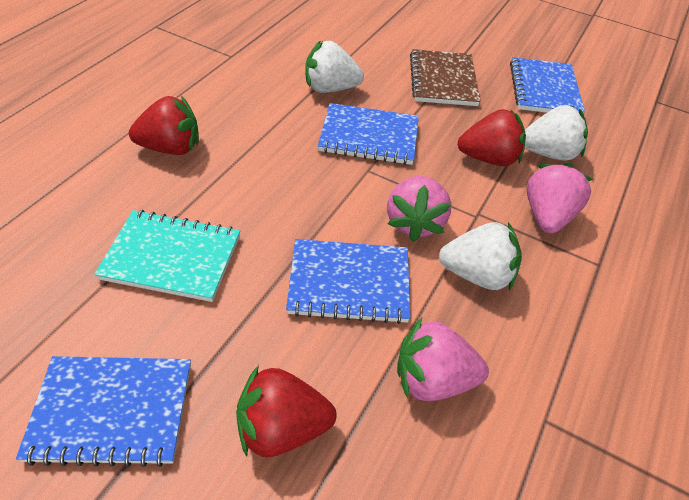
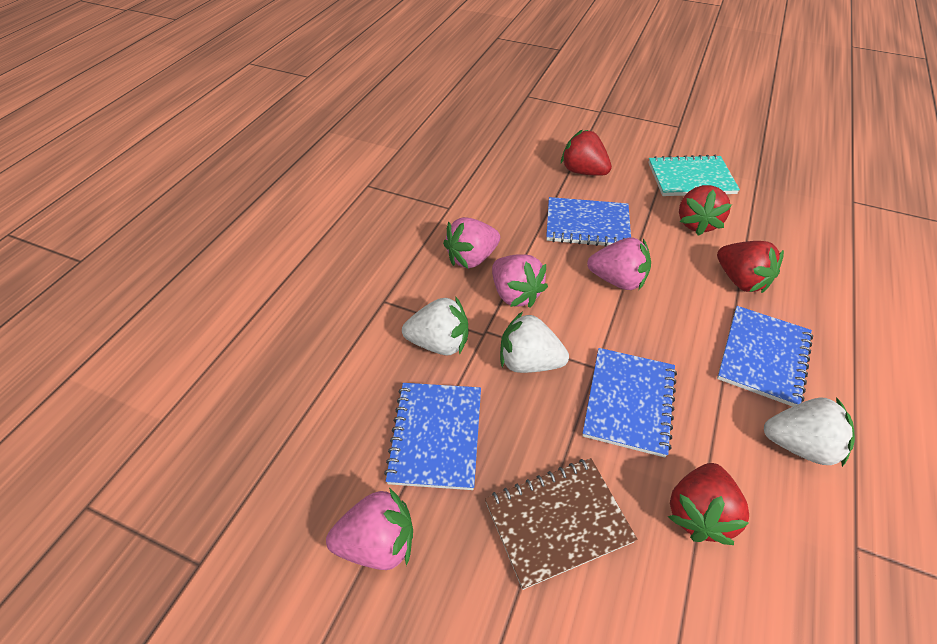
pink strawberry: 3 -> 4
red strawberry: 3 -> 4

